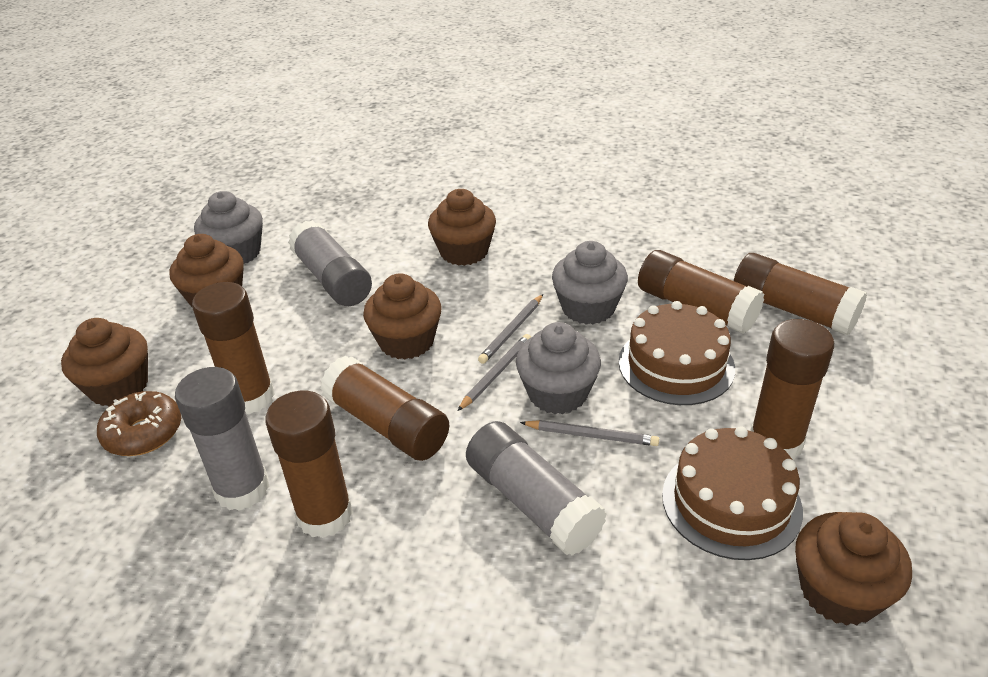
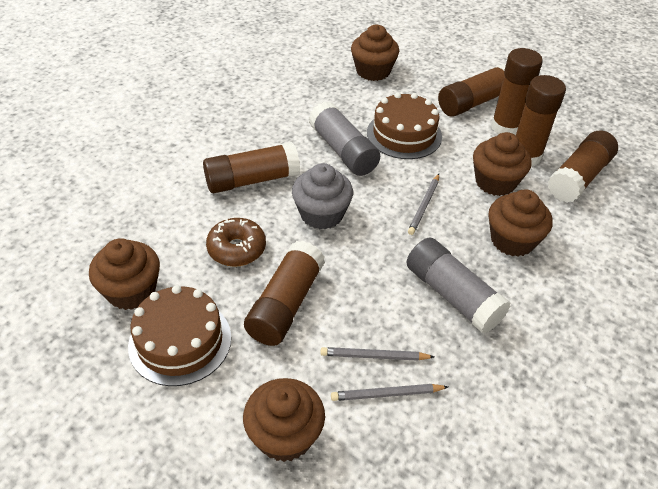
grey cupcake: 3 -> 1
grey glue stick: 3 -> 2

